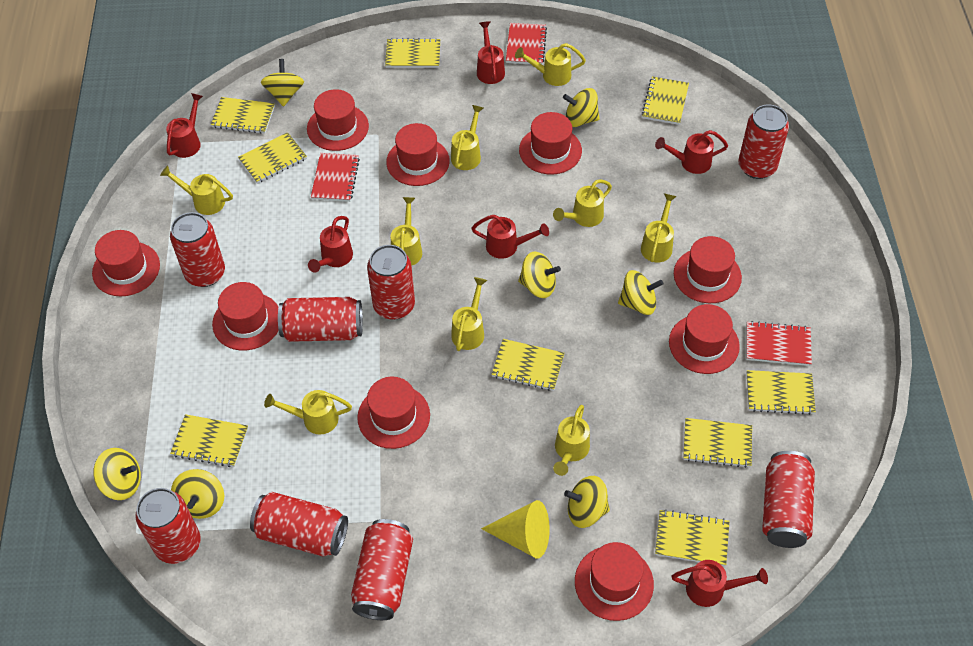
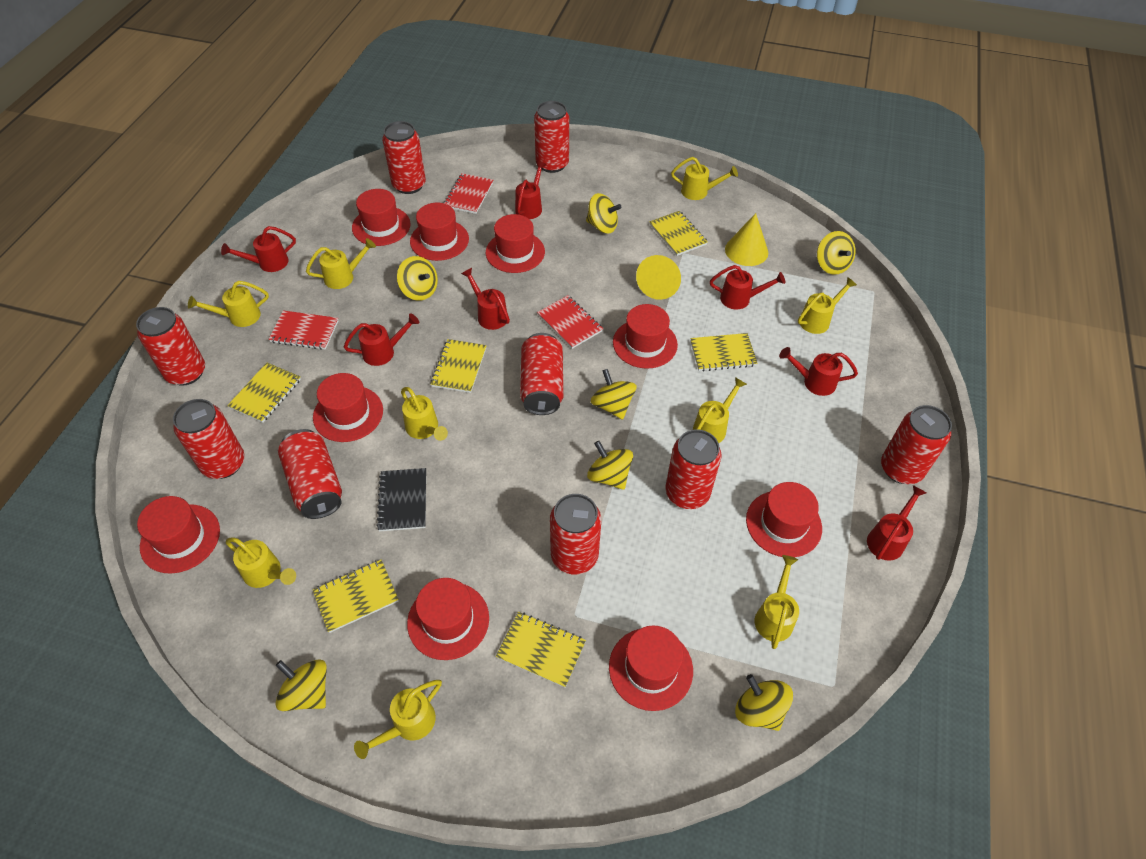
black notebook: 0 -> 1
red can: 8 -> 9
red watering can: 6 -> 7
yellow cone: 1 -> 2
yellow notebook: 9 -> 6

